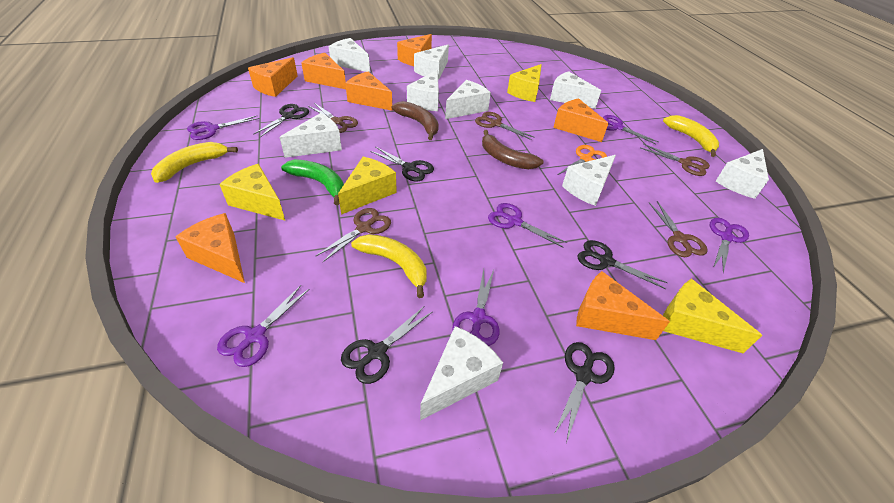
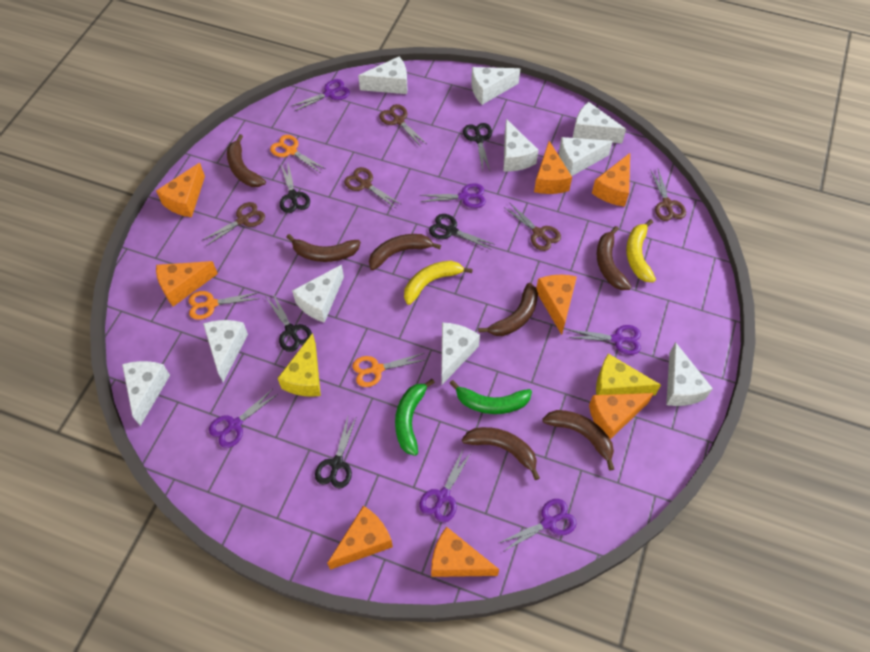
brown banana: 2 -> 7
green banana: 1 -> 2
orange cheese: 7 -> 8
orange scissors: 1 -> 3
white cheese: 9 -> 10
yellow banana: 3 -> 2
yellow cheese: 4 -> 2

